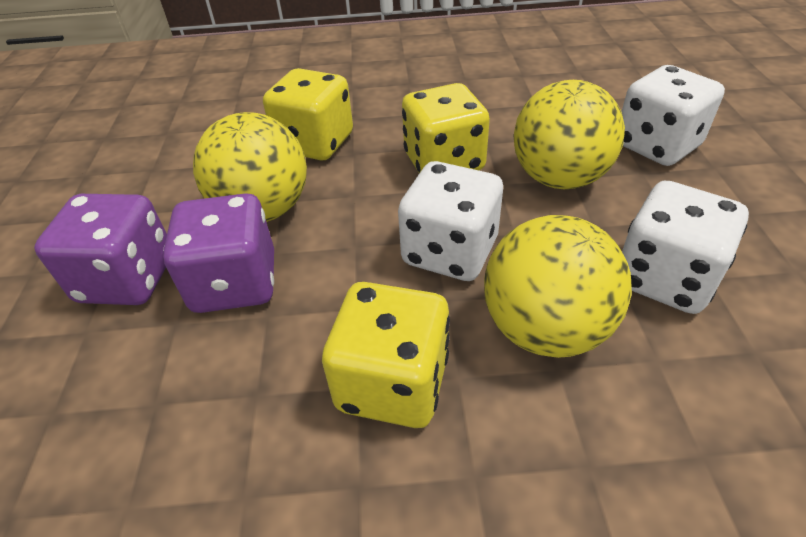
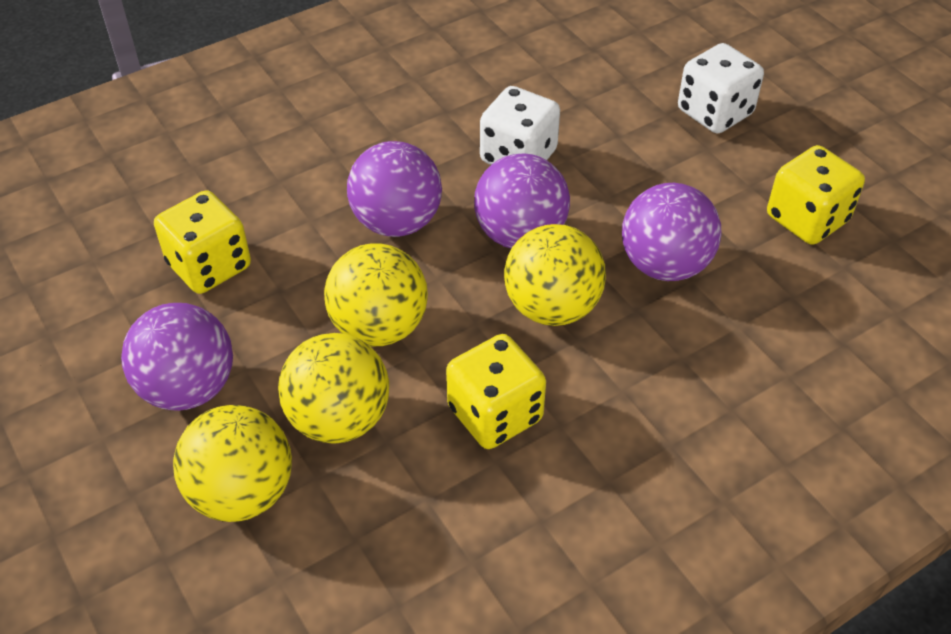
purple ball: 0 -> 4
purple dice: 2 -> 0
white dice: 3 -> 2
yellow ball: 3 -> 4

